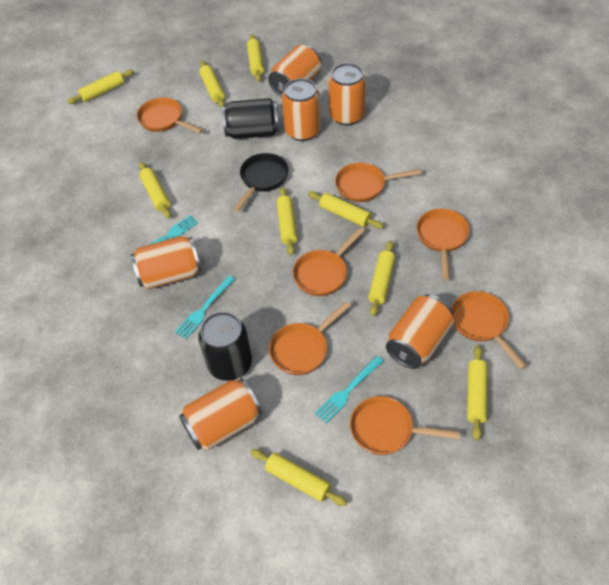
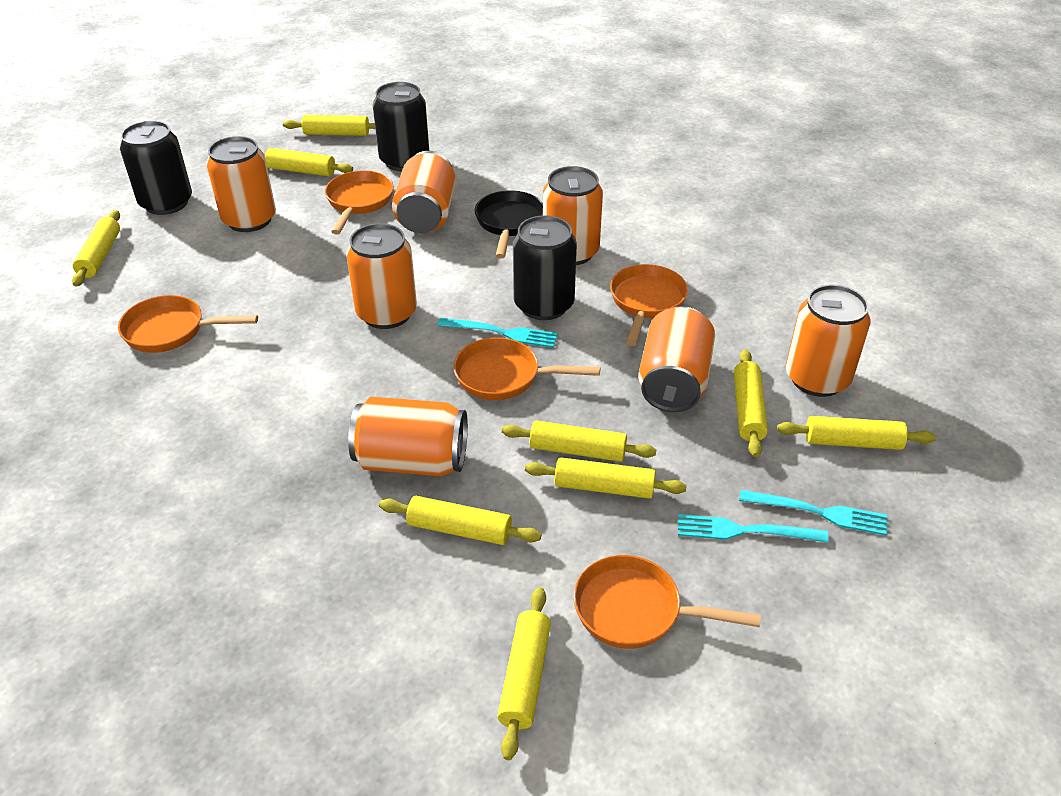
black can: 2 -> 3
orange can: 6 -> 7
orange pan: 7 -> 5

